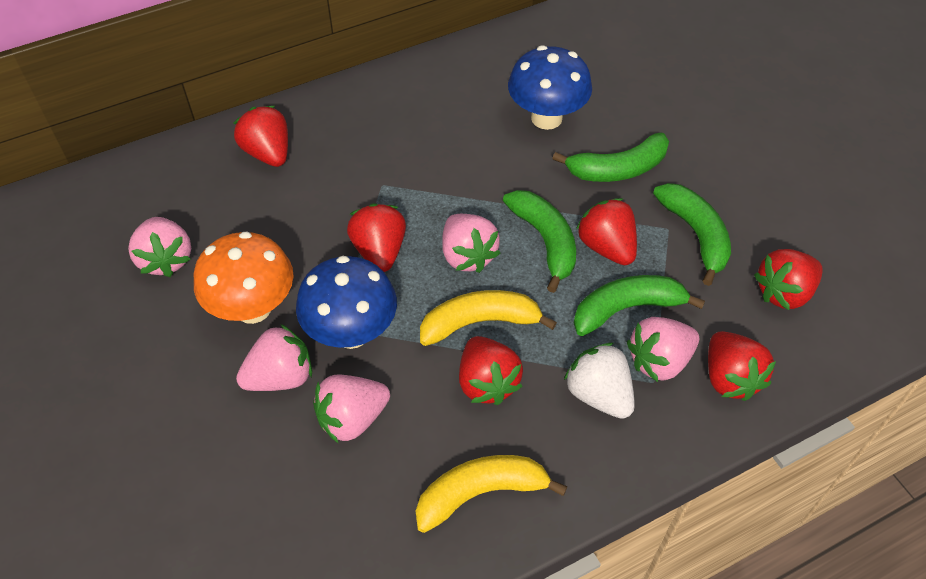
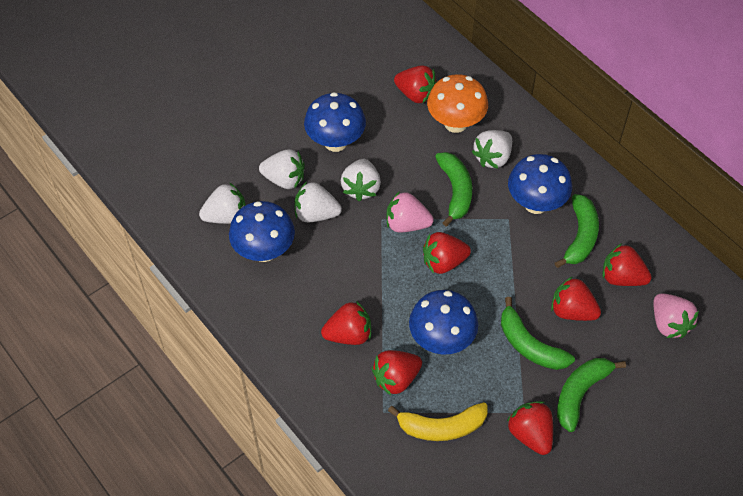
blue mushroom: 2 -> 4
pink strawberry: 5 -> 2
red strawberry: 6 -> 7
white strawberry: 1 -> 5
yellow banana: 2 -> 1

